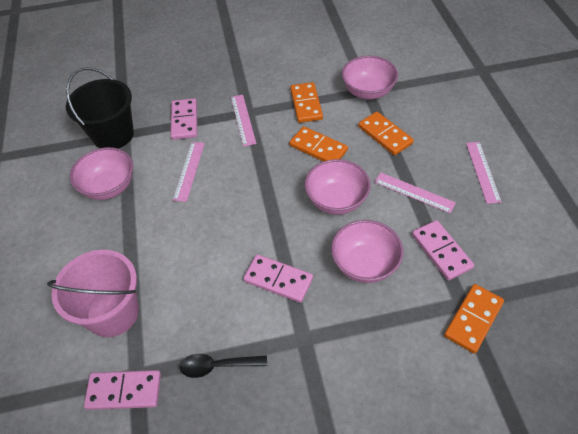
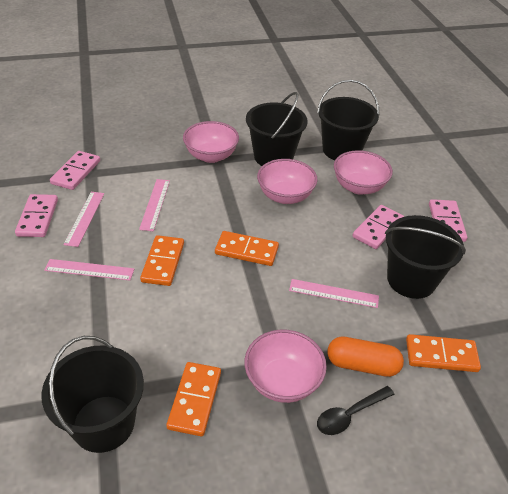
black bucket: 1 -> 4
orange capsule: 0 -> 1
pink bucket: 1 -> 0

